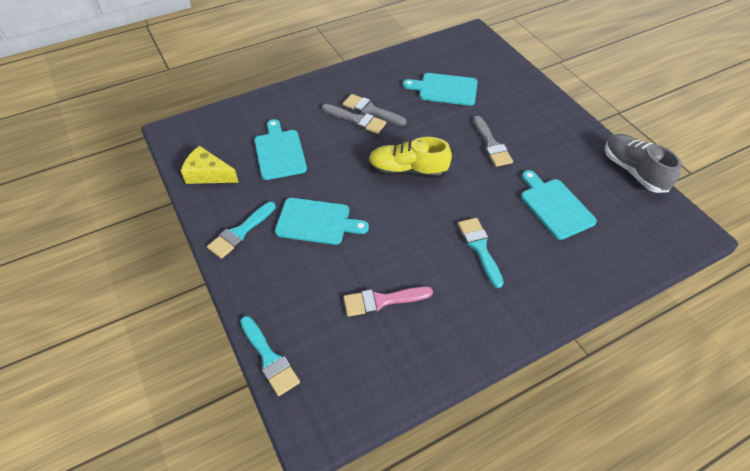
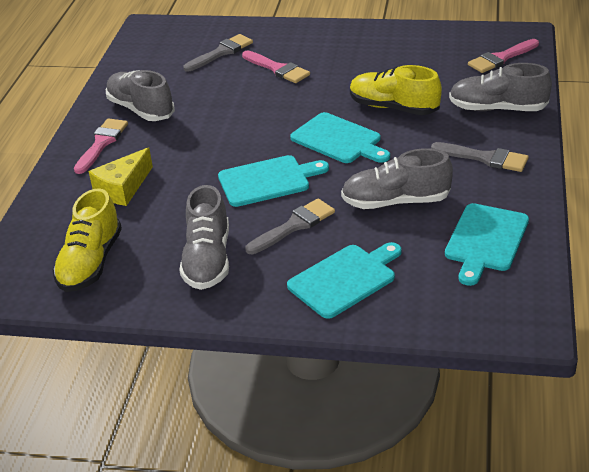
grey shoe: 1 -> 4
pink brush: 1 -> 3
turquoise brush: 3 -> 0
yellow shoe: 1 -> 2

